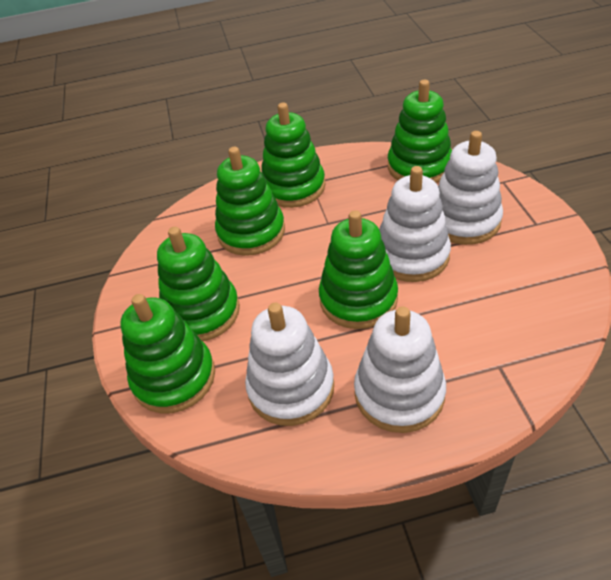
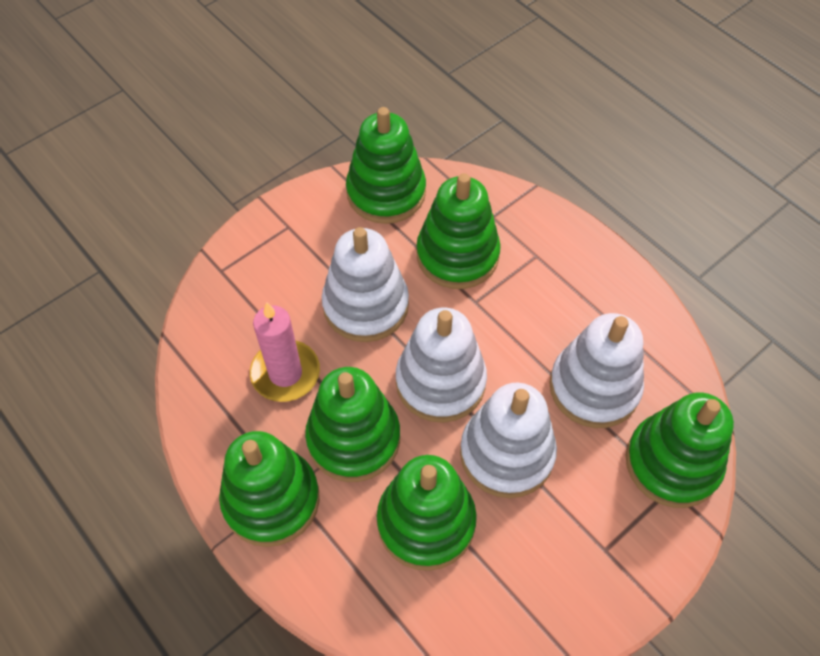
pink candle: 0 -> 1

